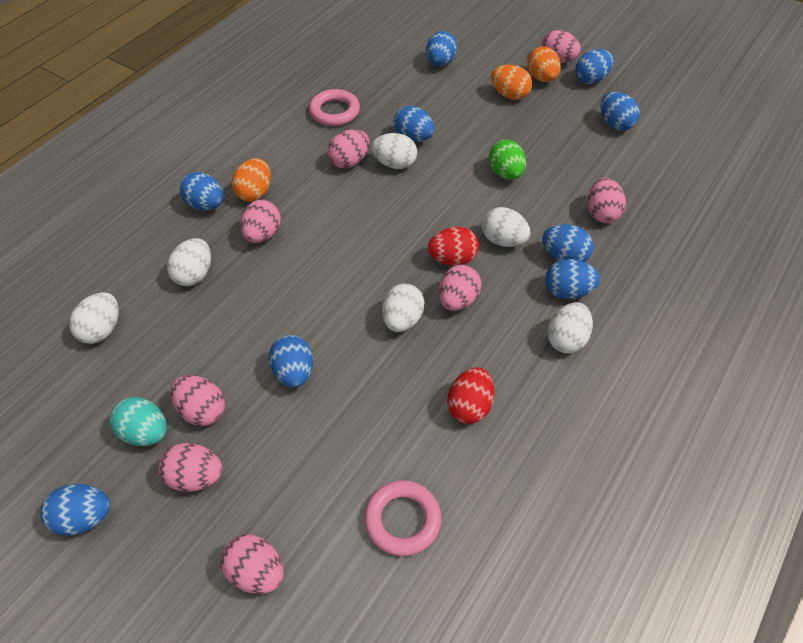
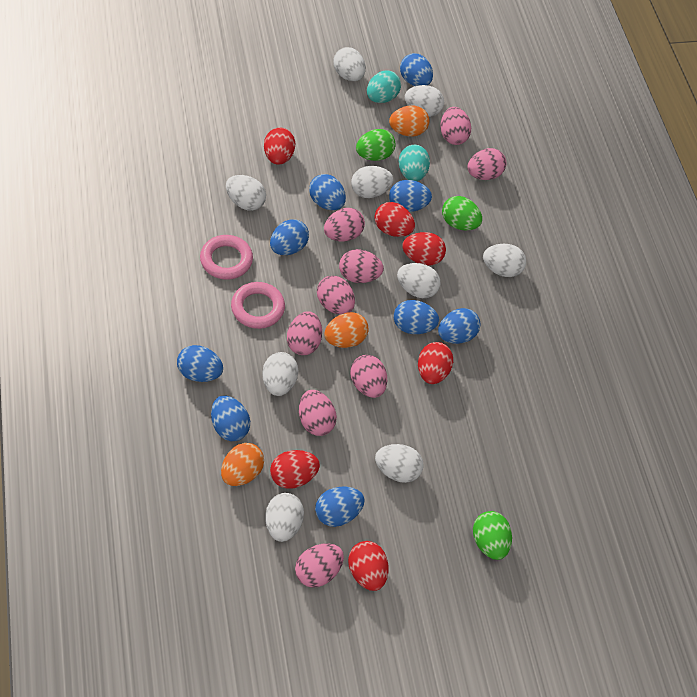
green egg: 1 -> 3
pink egg: 8 -> 9
red egg: 2 -> 6
turquoise egg: 1 -> 2
white egg: 6 -> 9

